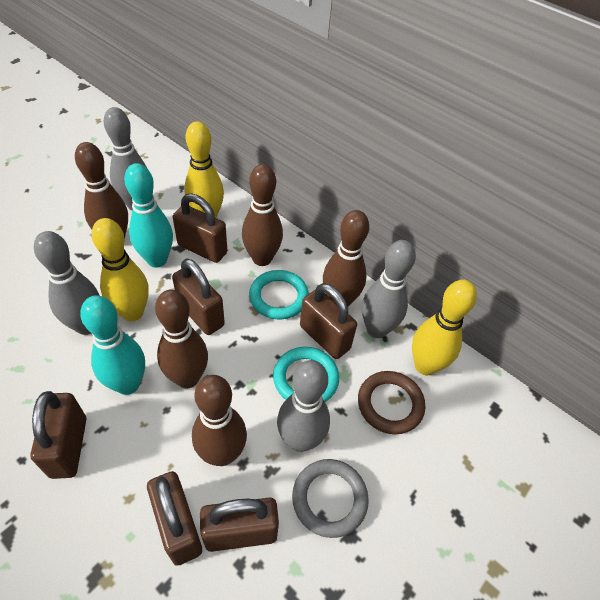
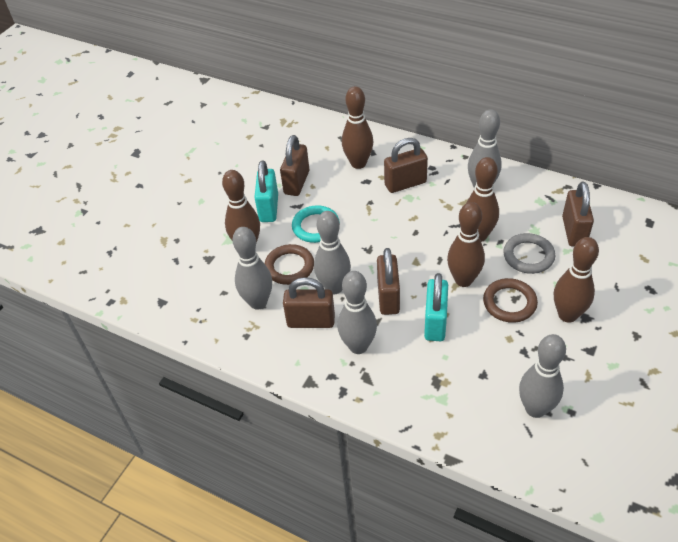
brown padlock: 6 -> 5
brown ring: 1 -> 2
grey bowling pin: 4 -> 5
turquoise bowling pin: 2 -> 0
turquoise padlock: 0 -> 2
turquoise ring: 2 -> 1
yellow bowling pin: 3 -> 0

